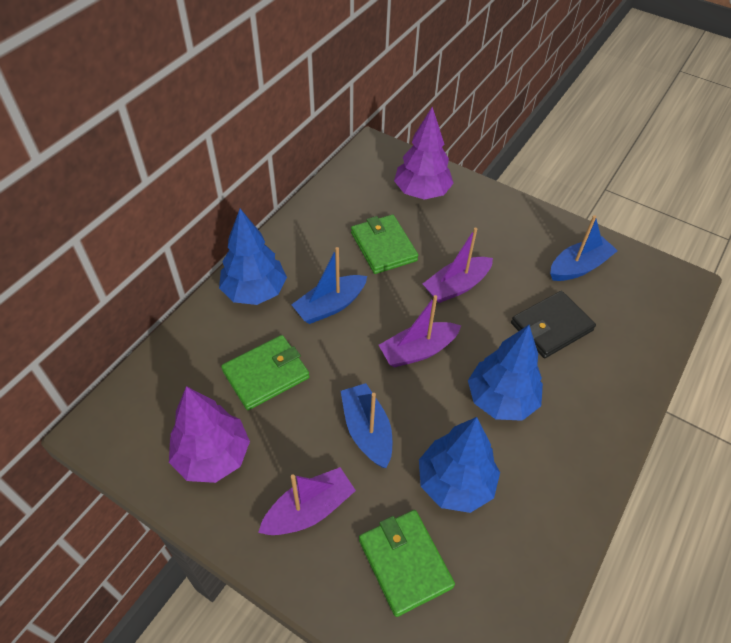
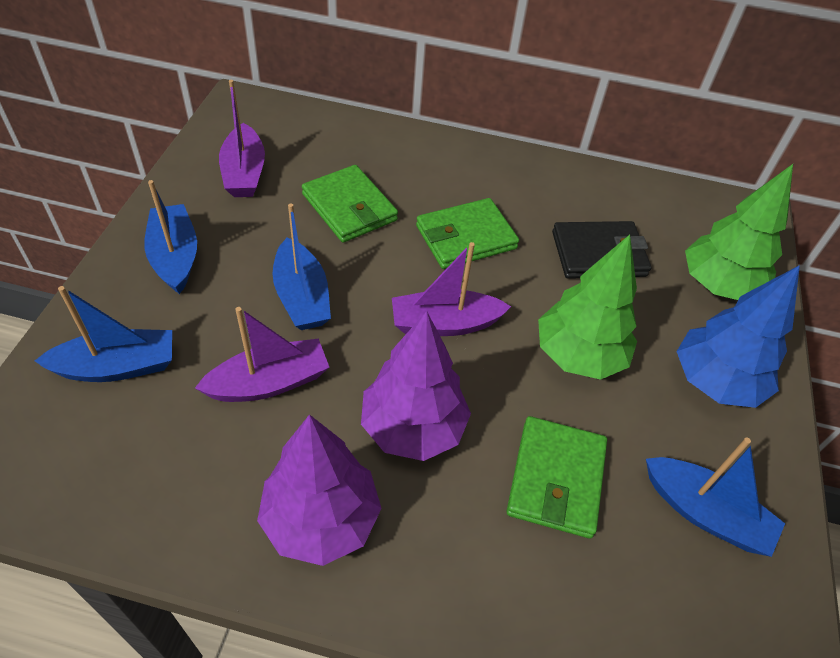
blue boat: 3 -> 4
blue tree: 3 -> 1
green tree: 0 -> 2

